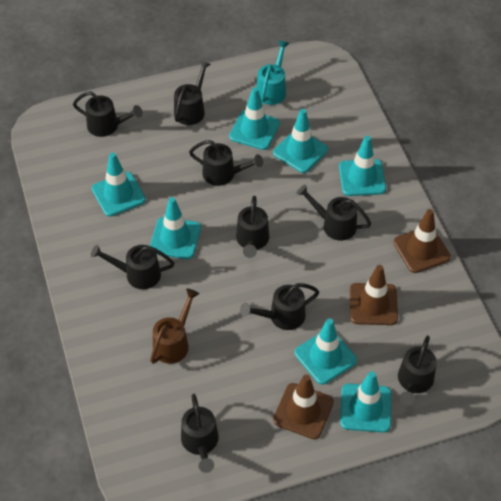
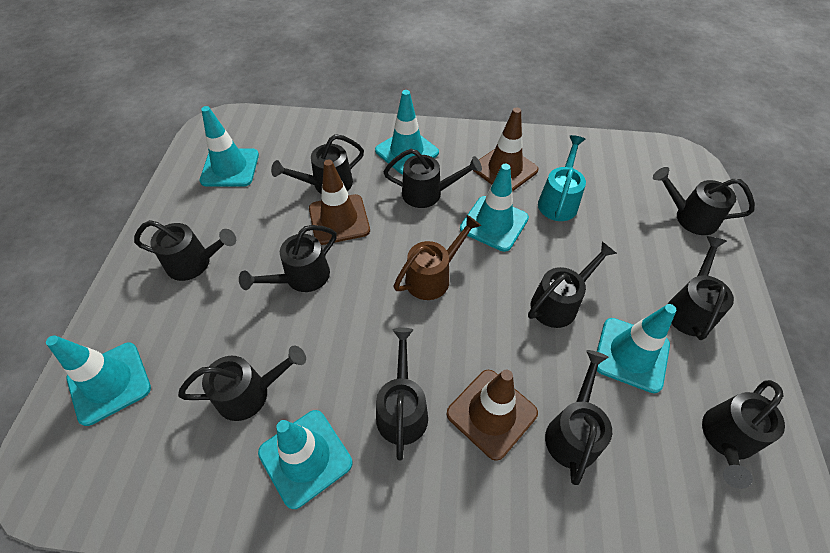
black watering can: 9 -> 11
turquoise traffic cone: 7 -> 6

